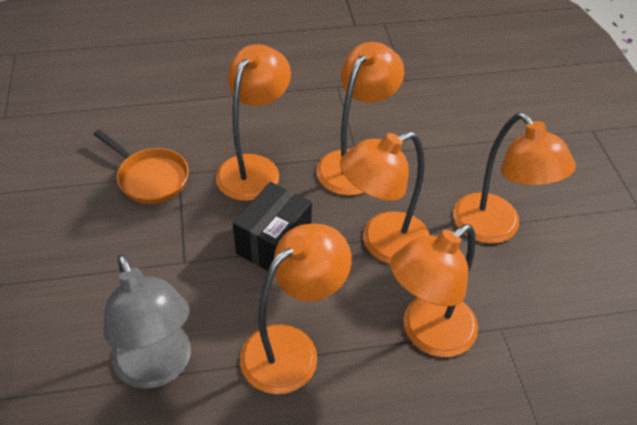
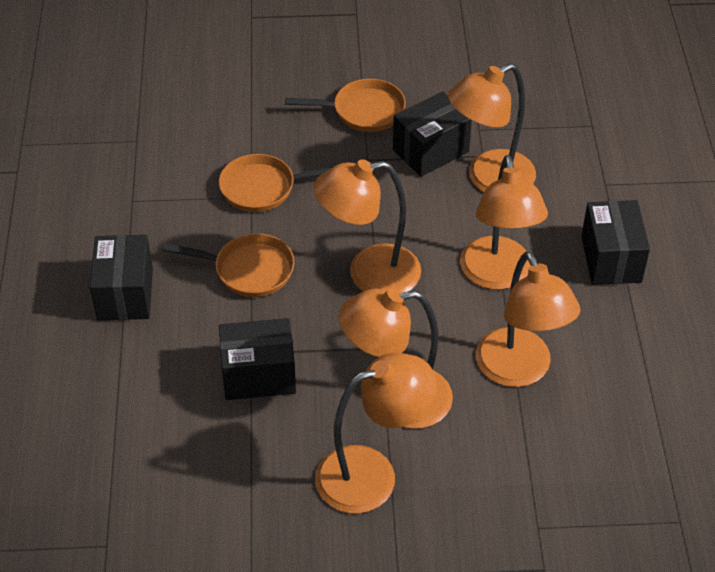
black box: 1 -> 4
grey lamp: 1 -> 0
orange pan: 1 -> 3

